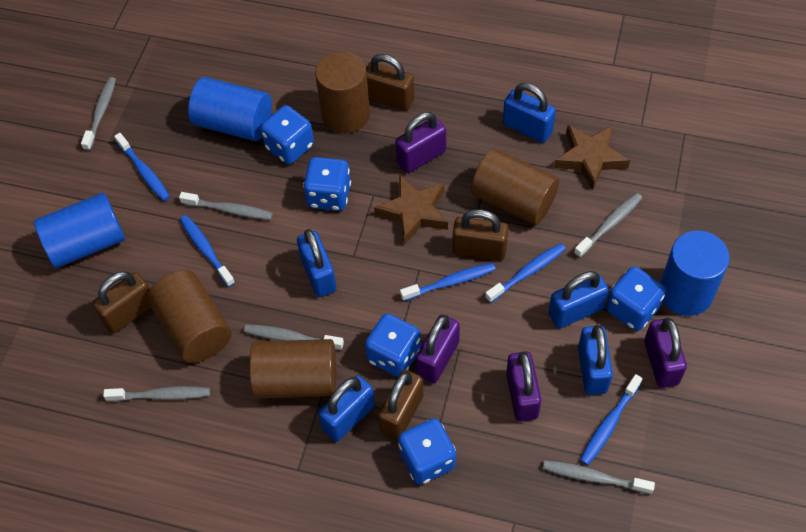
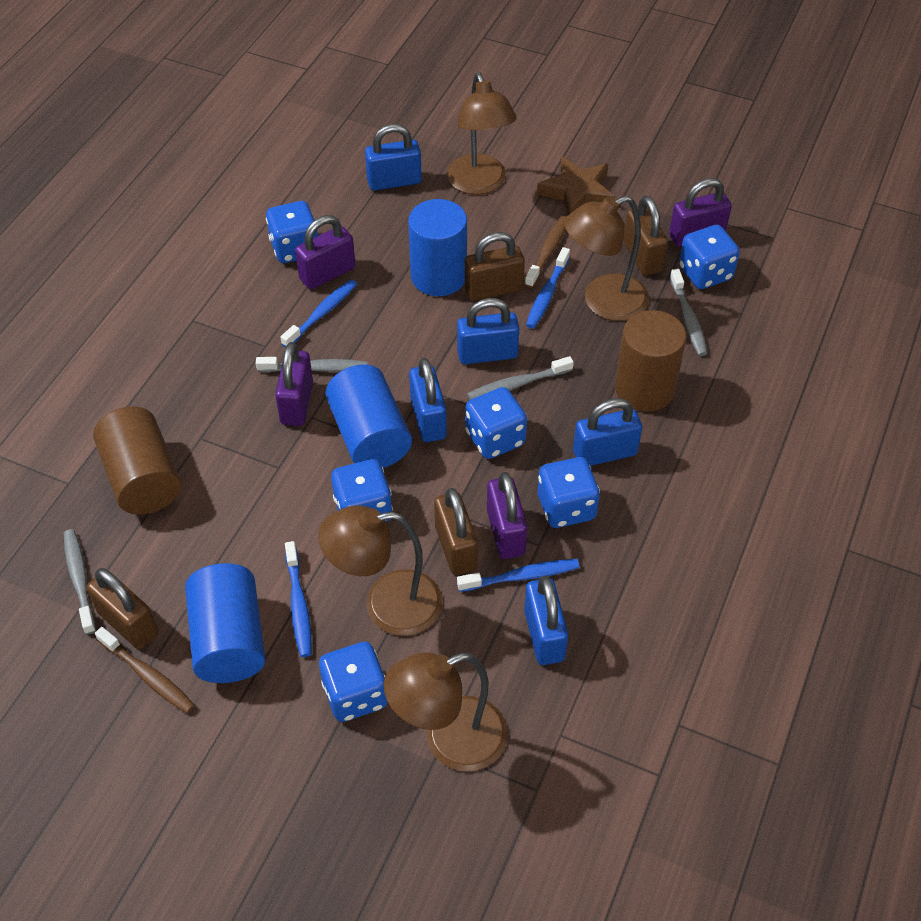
blue dice: 5 -> 6
blue toothbrush: 5 -> 4
brown cylinder: 4 -> 2
brown lamp: 0 -> 4
brown star: 2 -> 1
brown toothbrush: 0 -> 2
grey toothbrush: 6 -> 4

